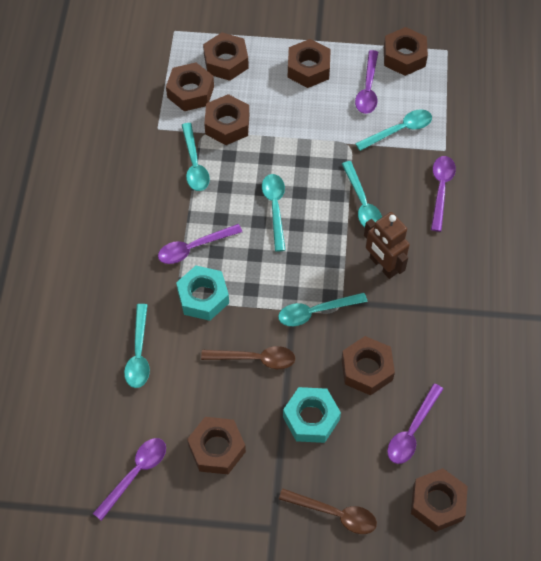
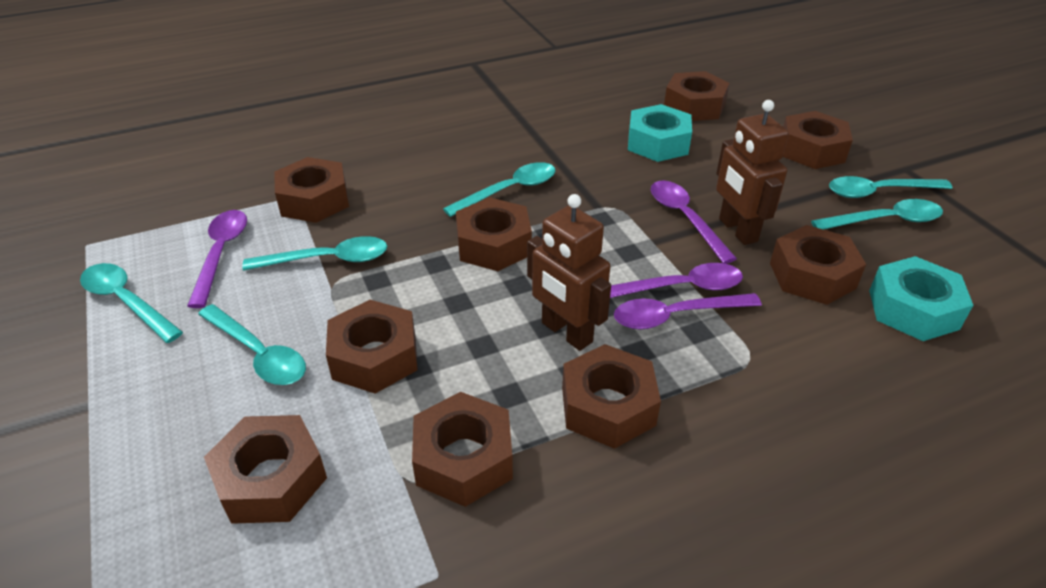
brown nut: 8 -> 9
brown robot: 1 -> 2
brown spoon: 2 -> 0
purple spoon: 5 -> 4

